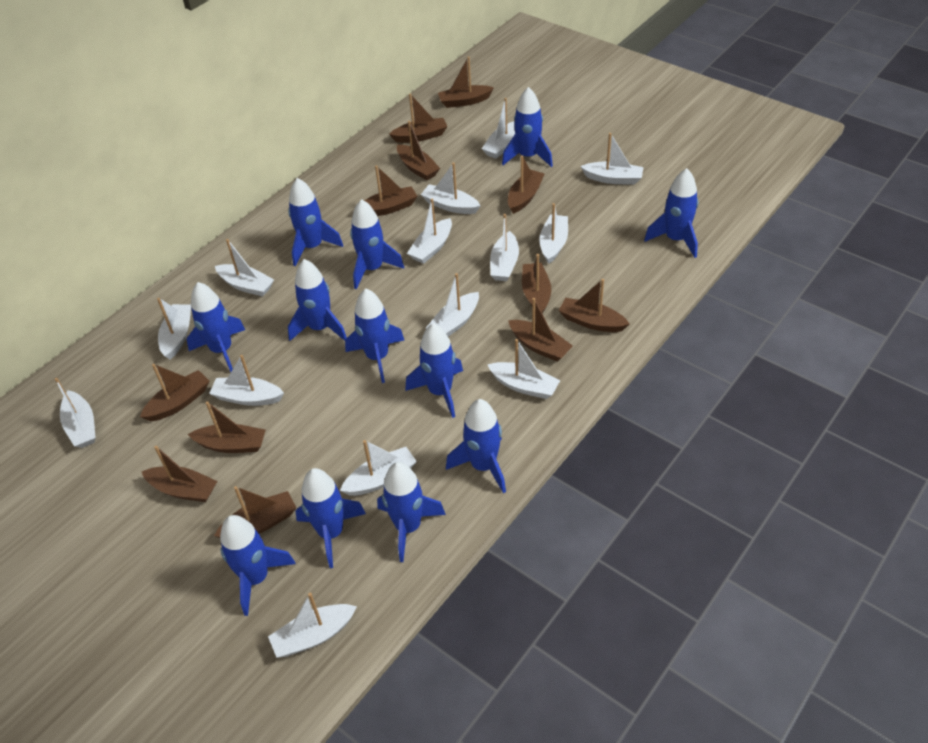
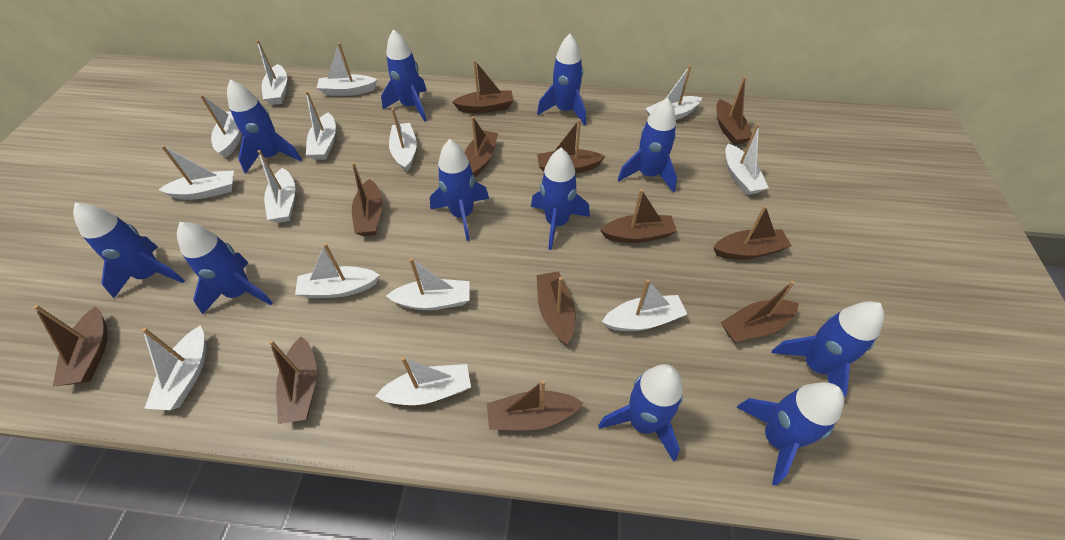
blue rocket: 12 -> 11

